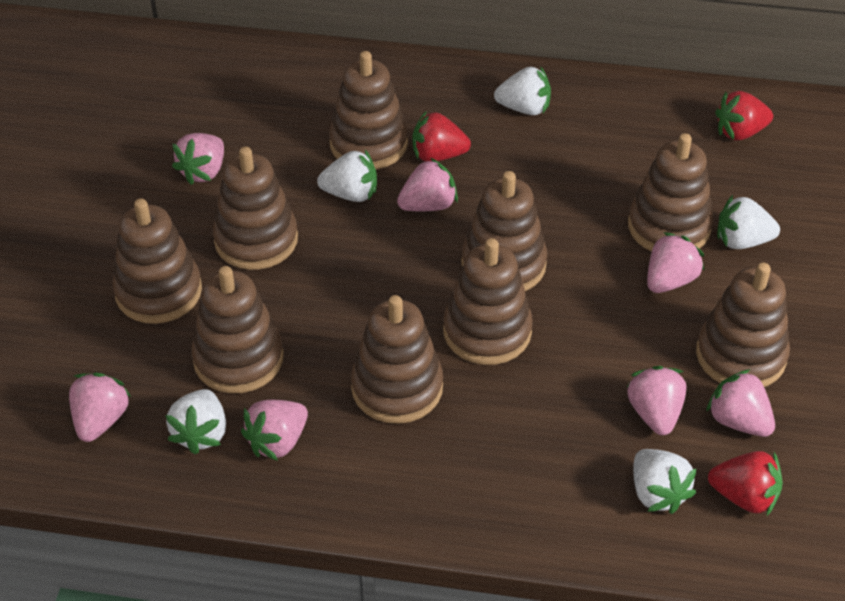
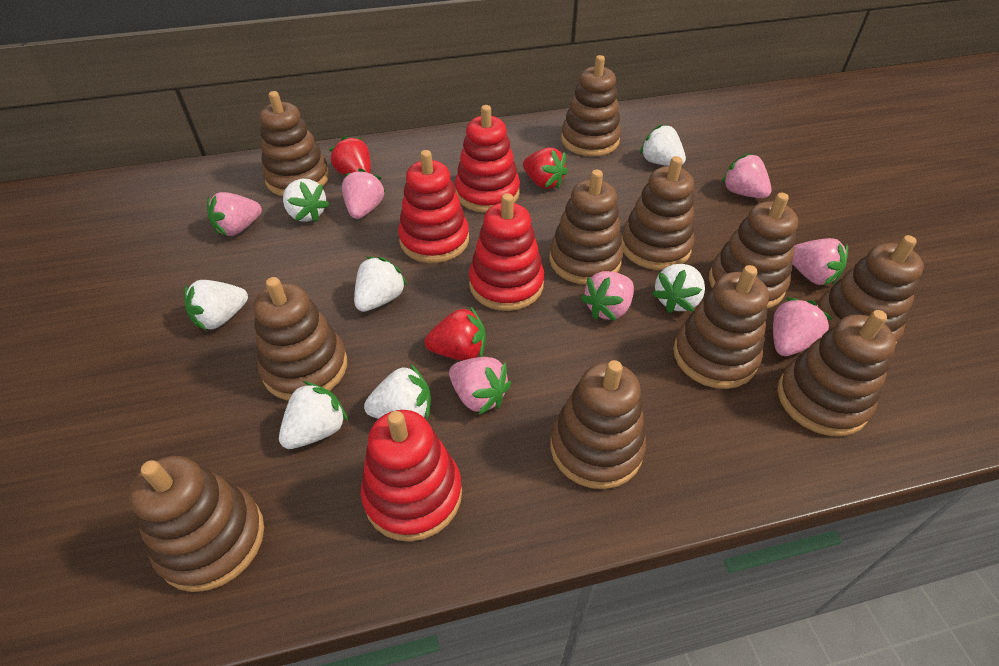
brown stacking toy: 9 -> 11
red stacking toy: 0 -> 4
white strawberry: 5 -> 7

